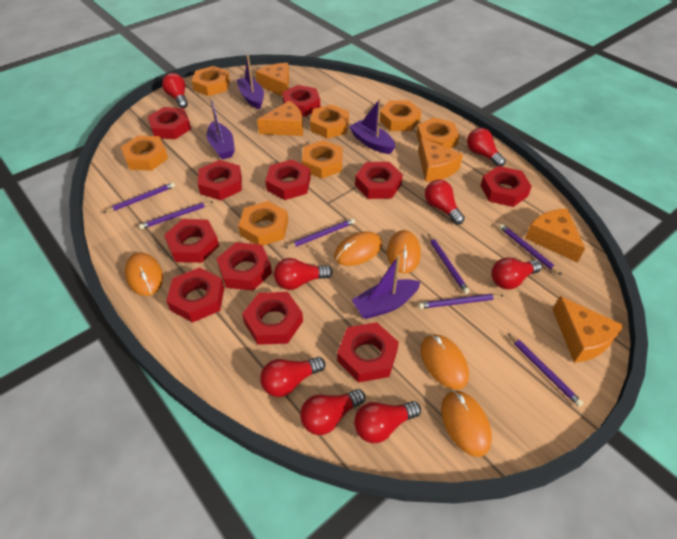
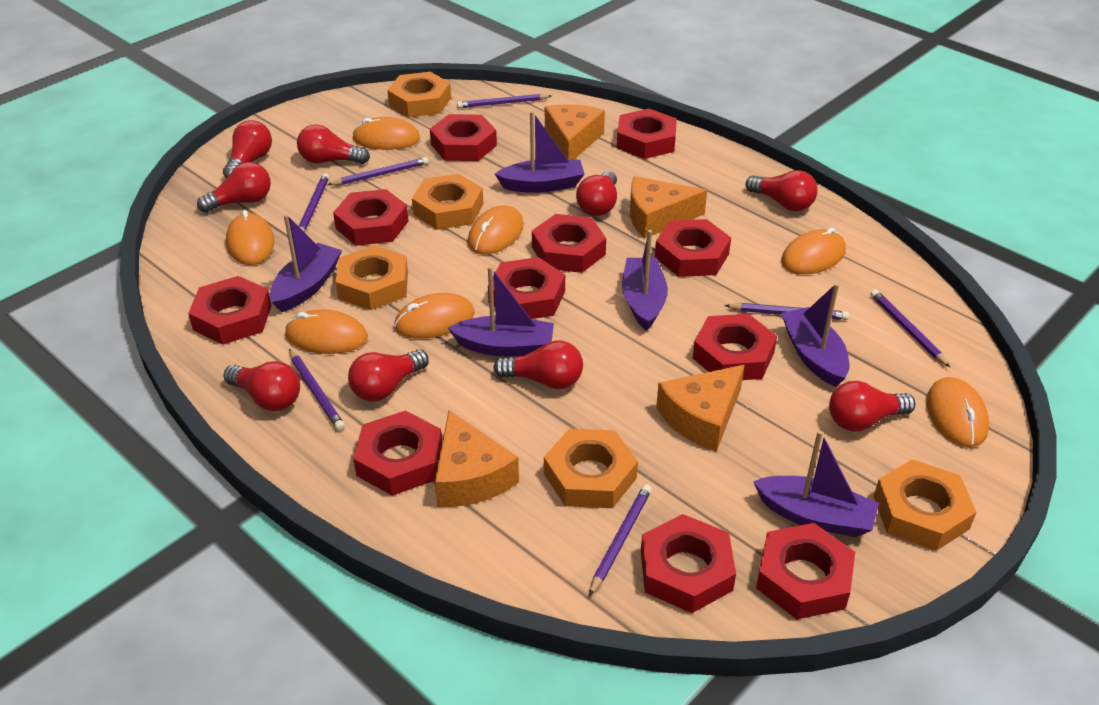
orange cheese: 5 -> 4
orange mouse: 5 -> 7
orange nut: 7 -> 5
purple boat: 4 -> 6
red light bulb: 8 -> 9

